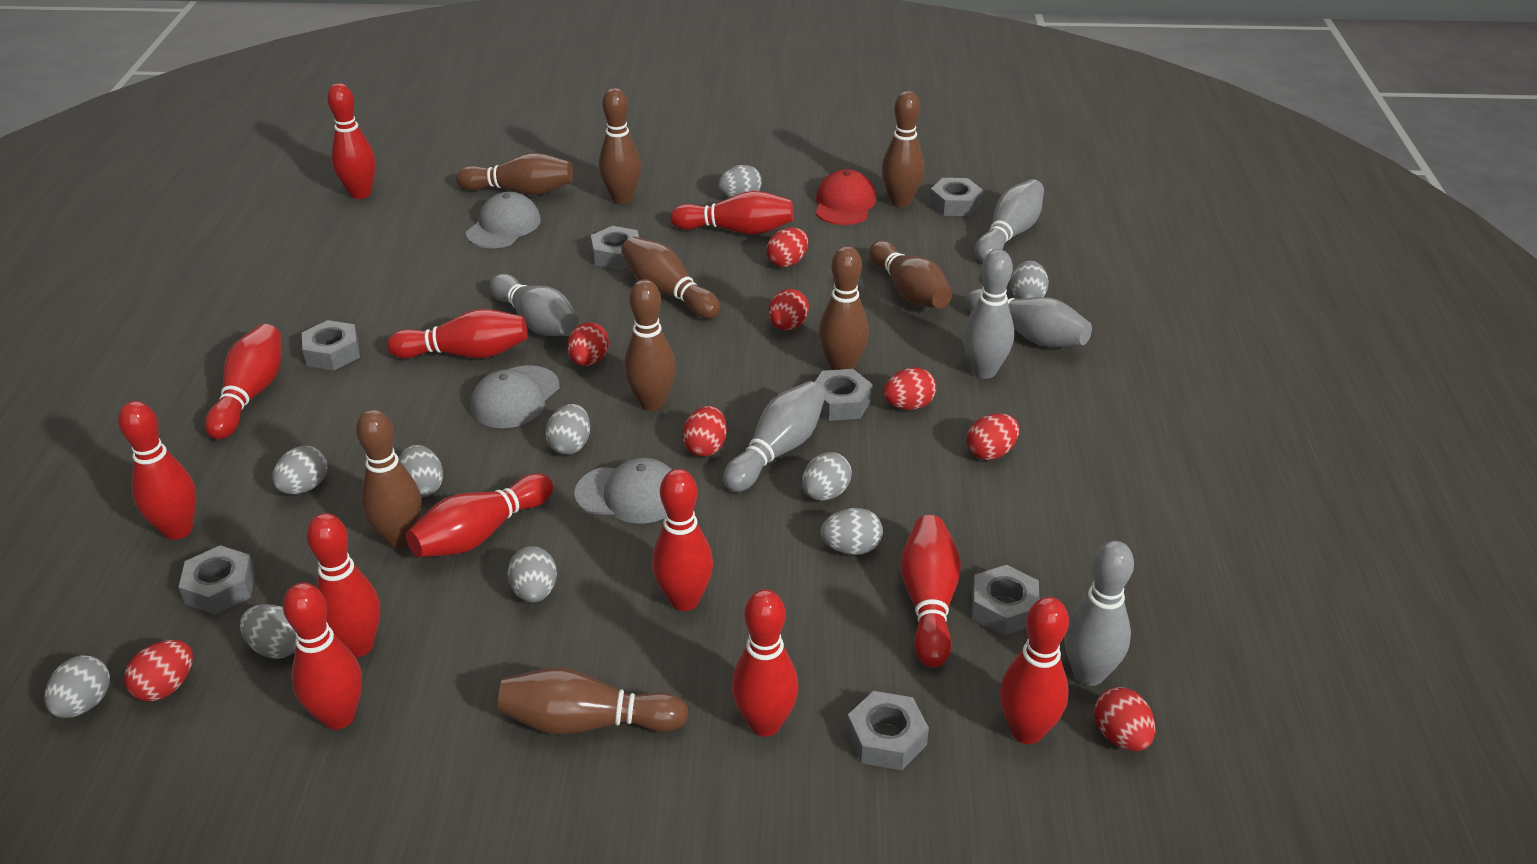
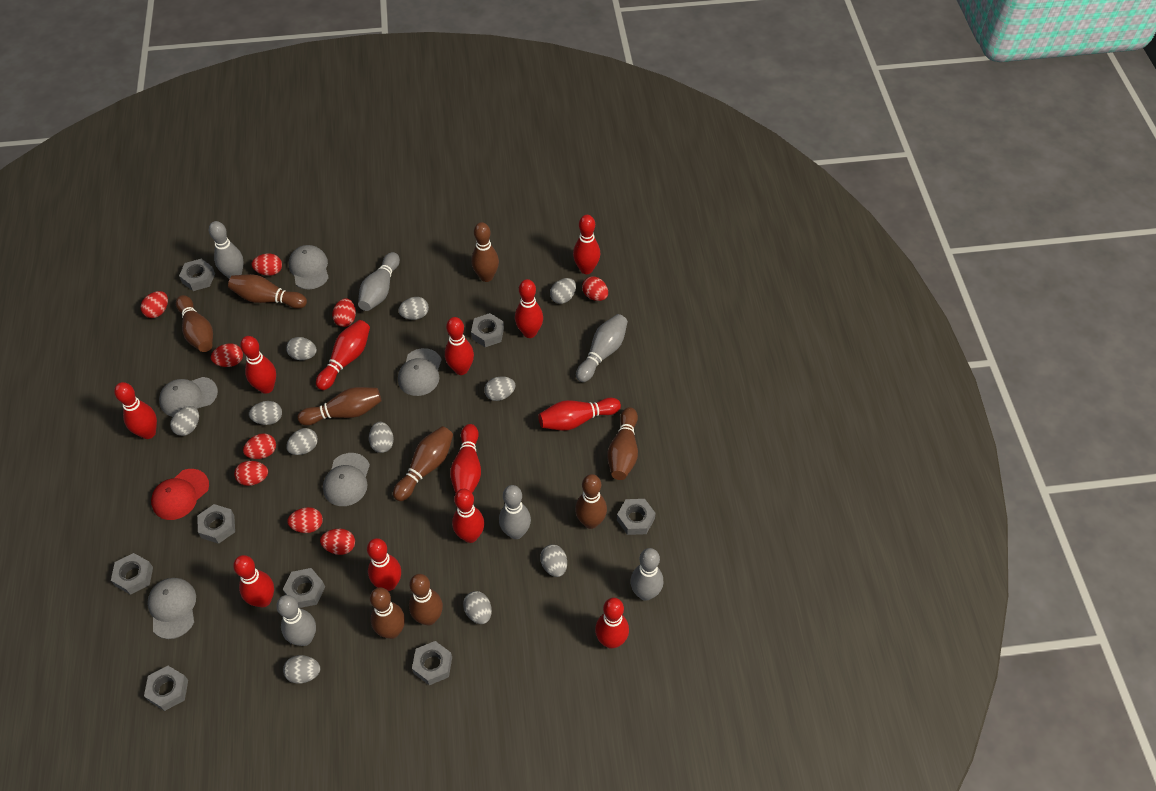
grey cap: 3 -> 5
grey egg: 10 -> 11
grey nut: 7 -> 8
red egg: 8 -> 9

